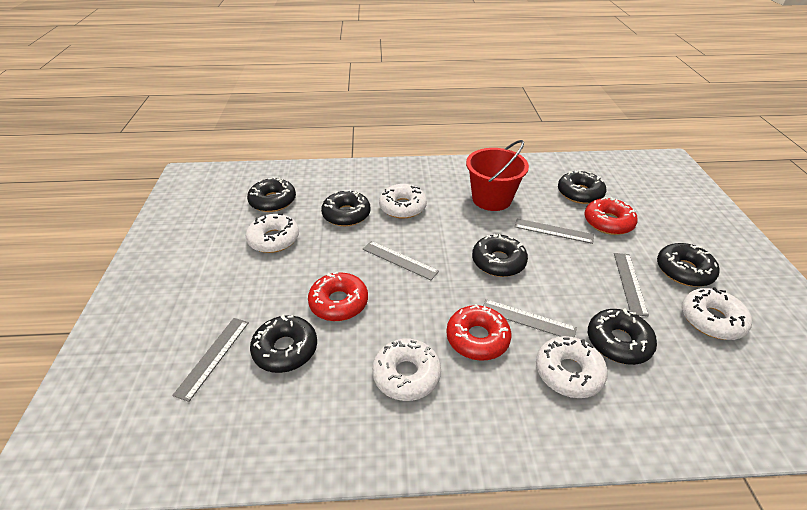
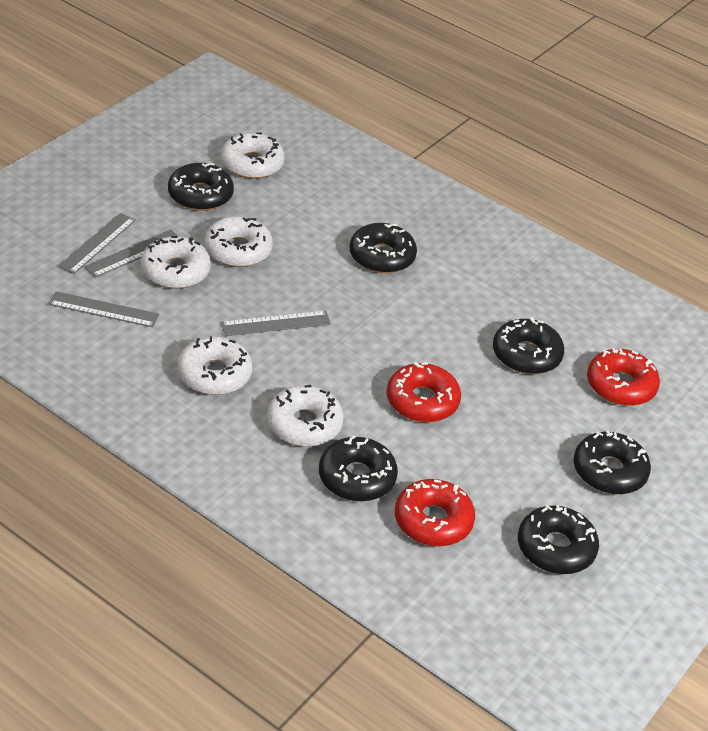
black donut: 7 -> 6
grey ruler: 5 -> 4
red bucket: 1 -> 0

